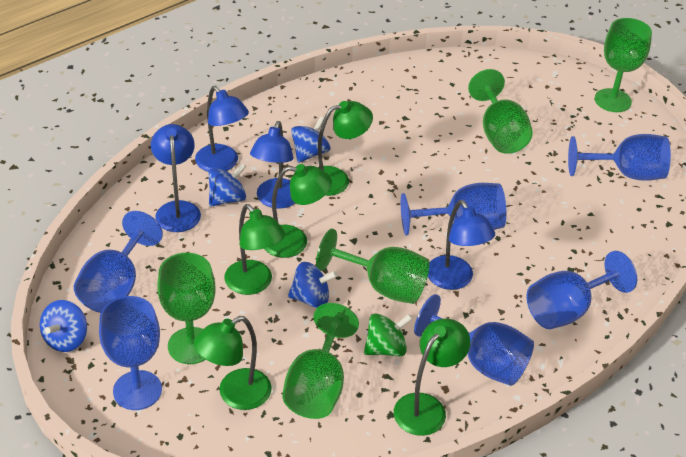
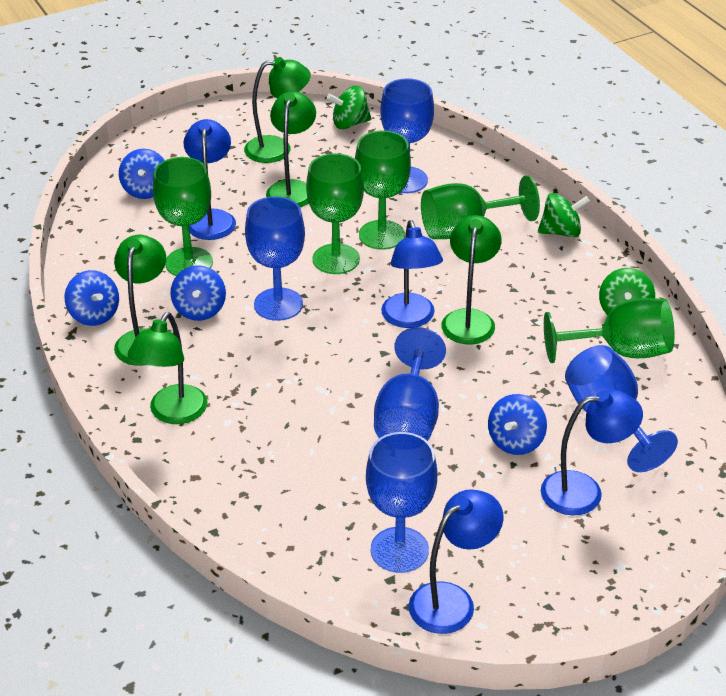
blue goblet: 6 -> 5
green spinning top: 1 -> 3

